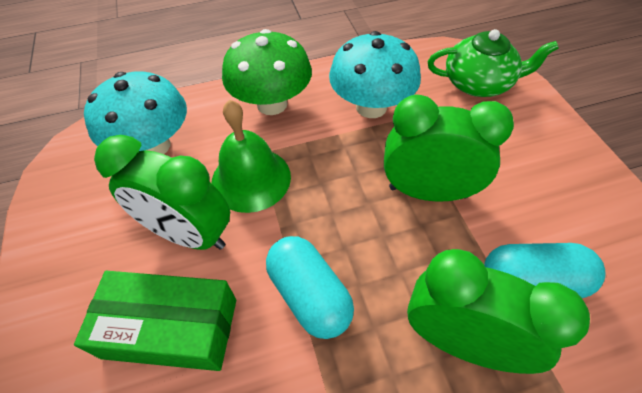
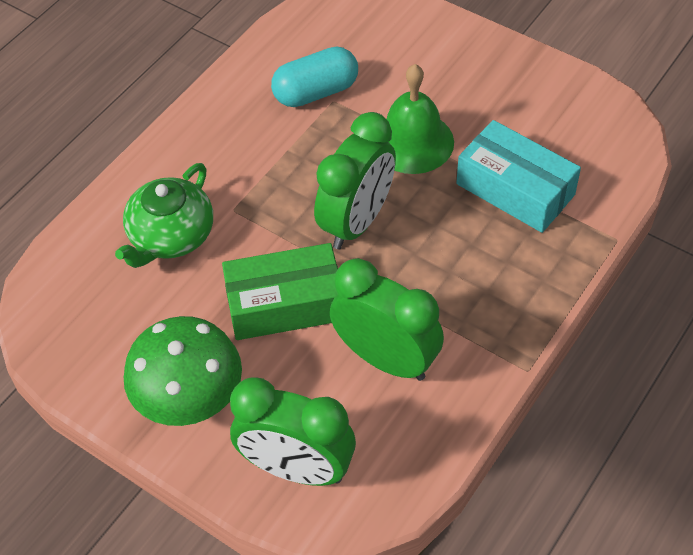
turquoise box: 0 -> 1
turquoise capsule: 2 -> 1
turquoise mushroom: 2 -> 0

